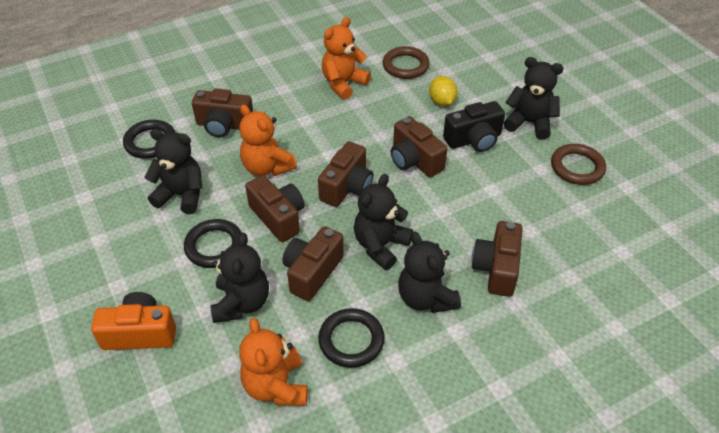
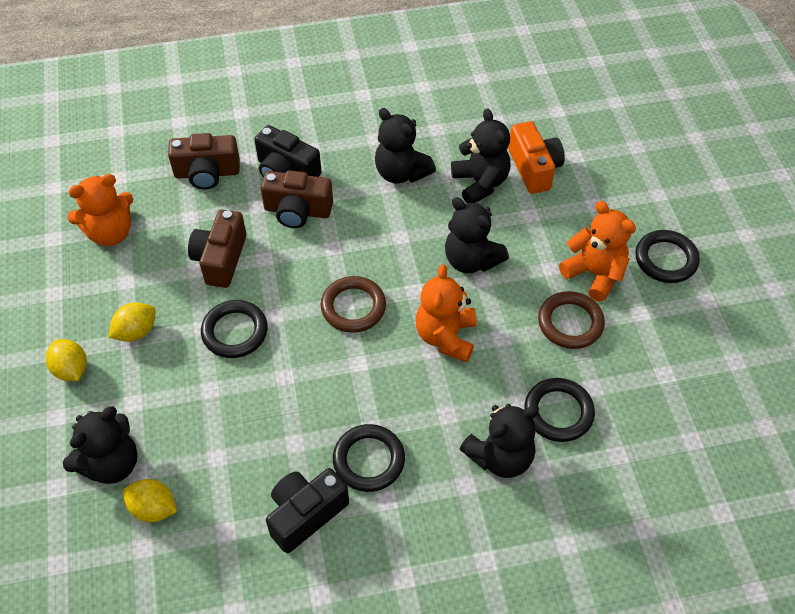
black camera: 1 -> 2
black ring: 3 -> 4
brown camera: 6 -> 3
yellow lemon: 1 -> 3

